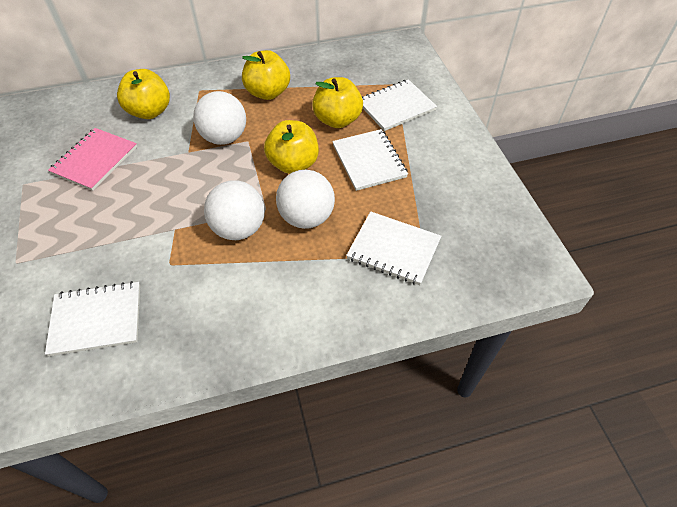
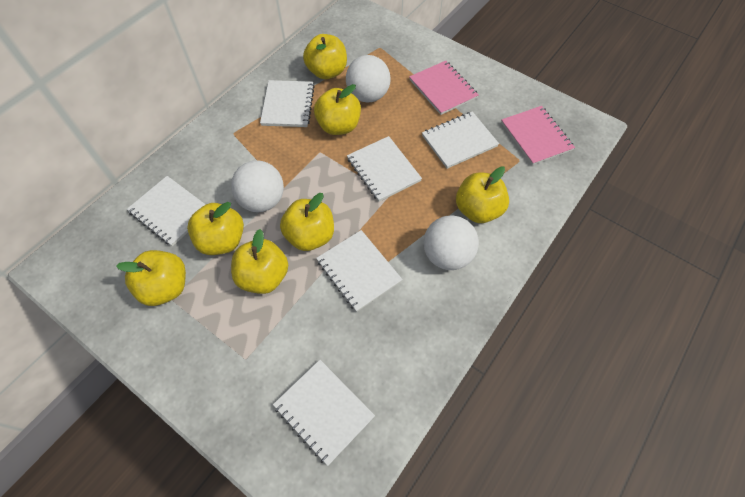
pink notebook: 1 -> 2
white notebook: 4 -> 6
yellow apple: 4 -> 7

